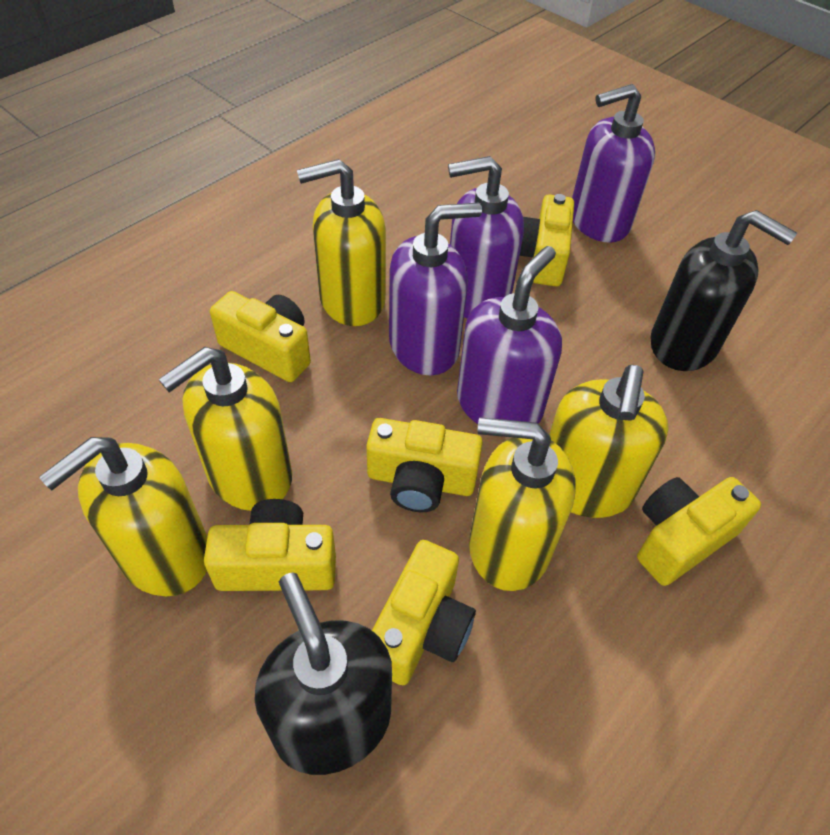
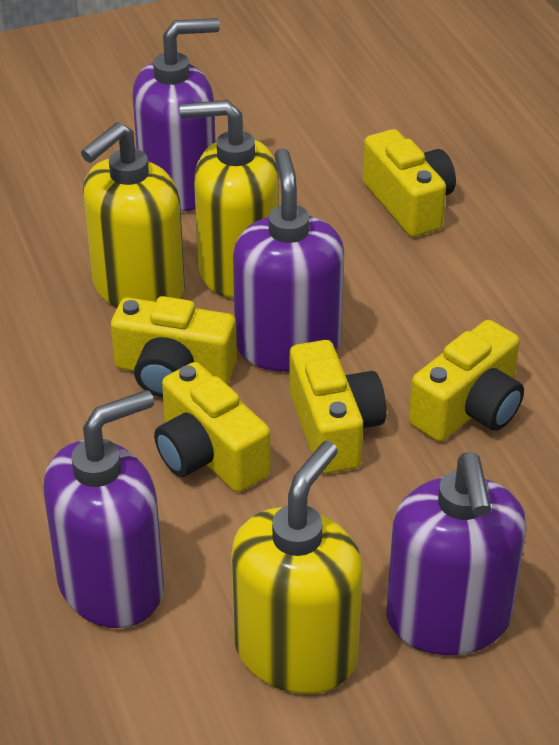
black soap dispenser: 2 -> 0
yellow camera: 6 -> 5
yellow soap dispenser: 5 -> 3

